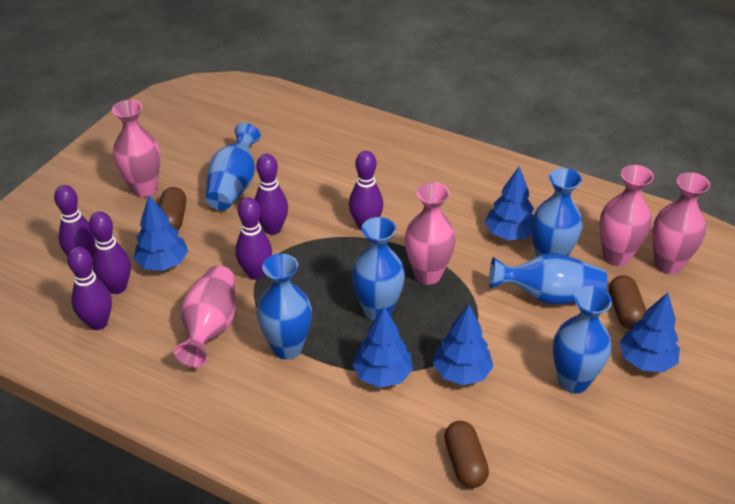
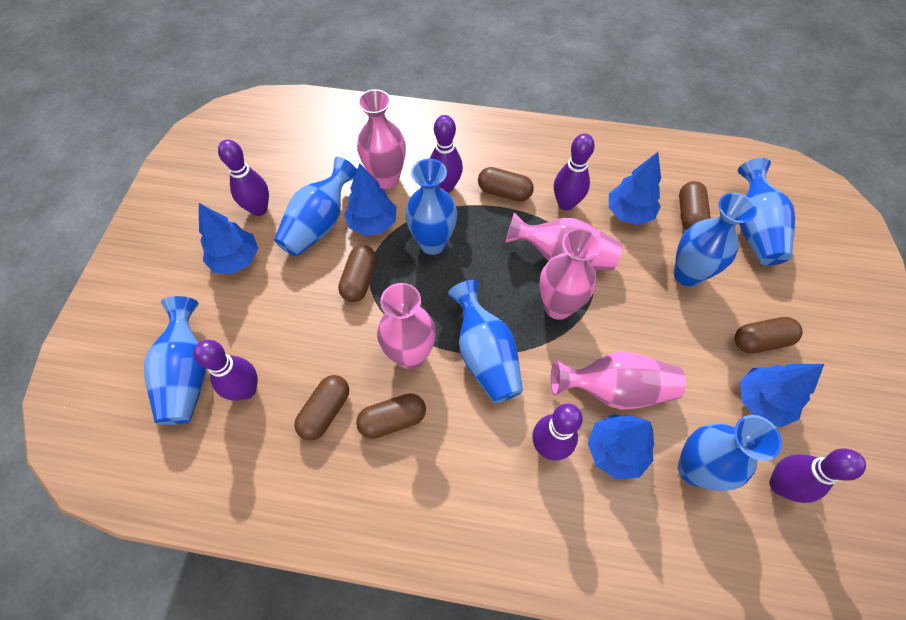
blue vase: 6 -> 7
brown capsule: 3 -> 6

